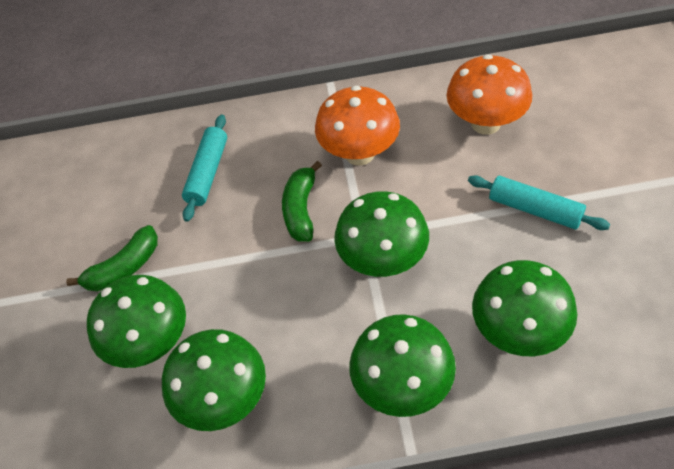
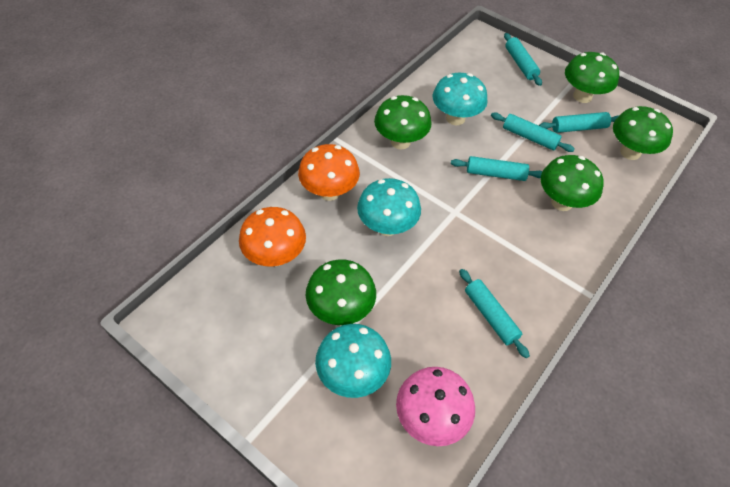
green banana: 2 -> 0
pink mushroom: 0 -> 1
turquoise mushroom: 0 -> 3
turquoise rolling pin: 2 -> 5

